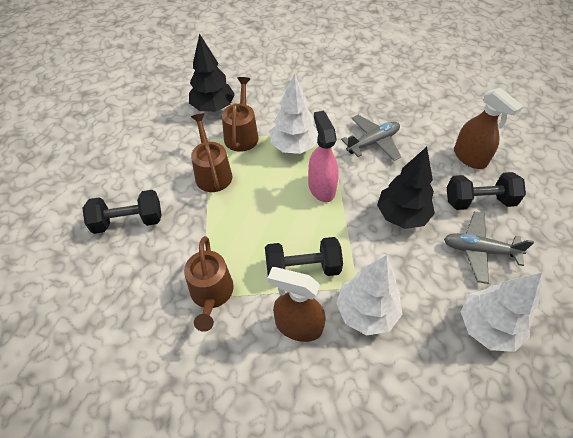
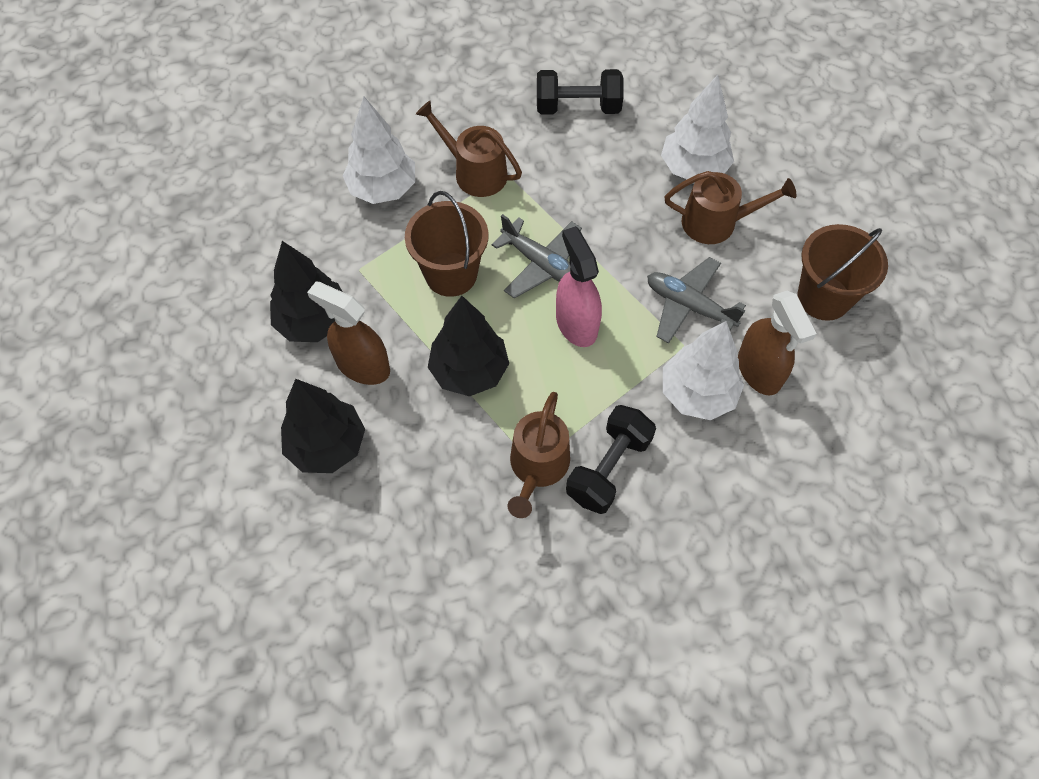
black dumbbell: 3 -> 2
black tree: 2 -> 3
brown bucket: 0 -> 2

